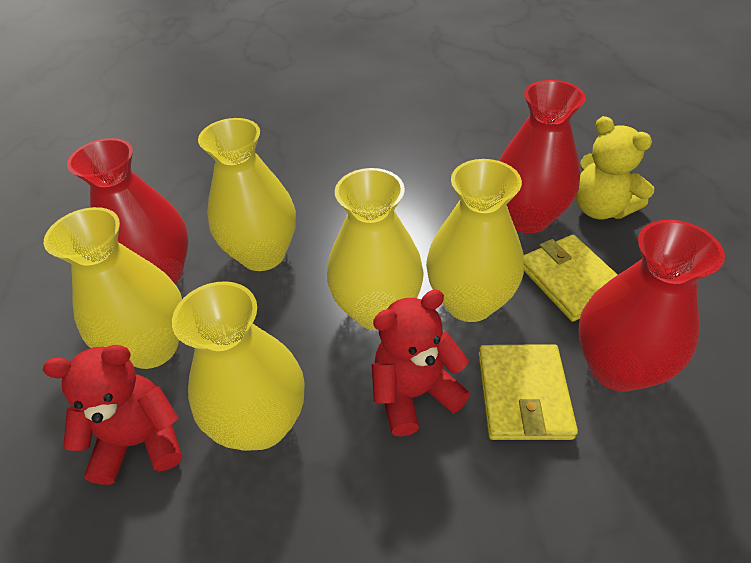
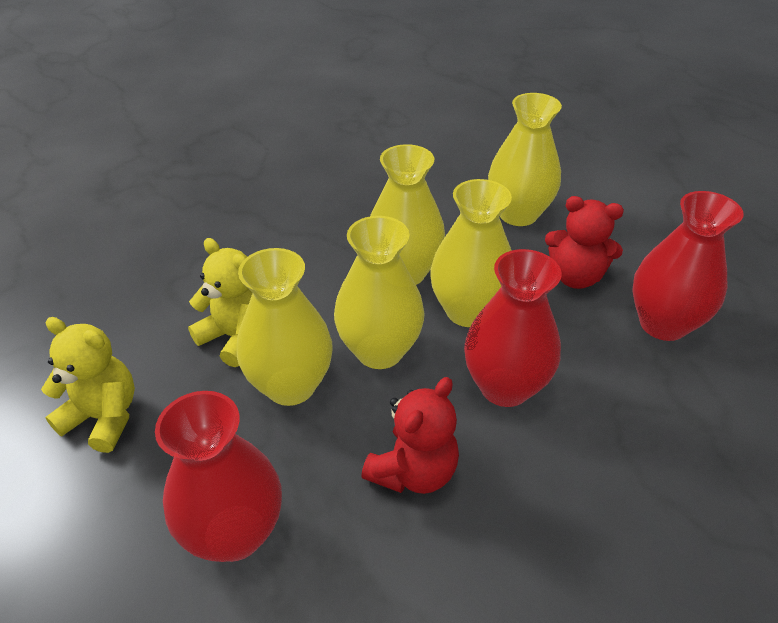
yellow teddy bear: 1 -> 2
yellow wallet: 2 -> 0

